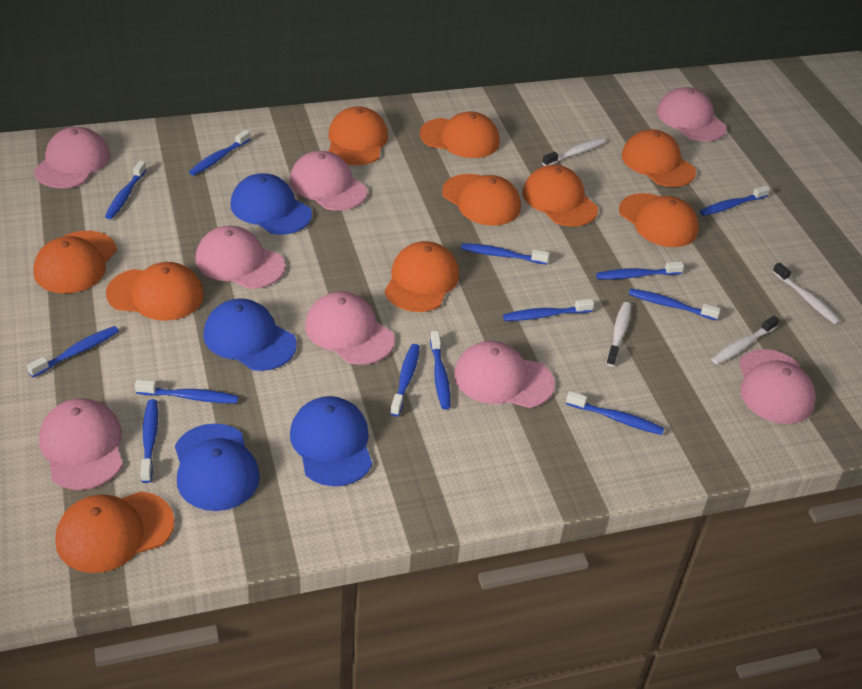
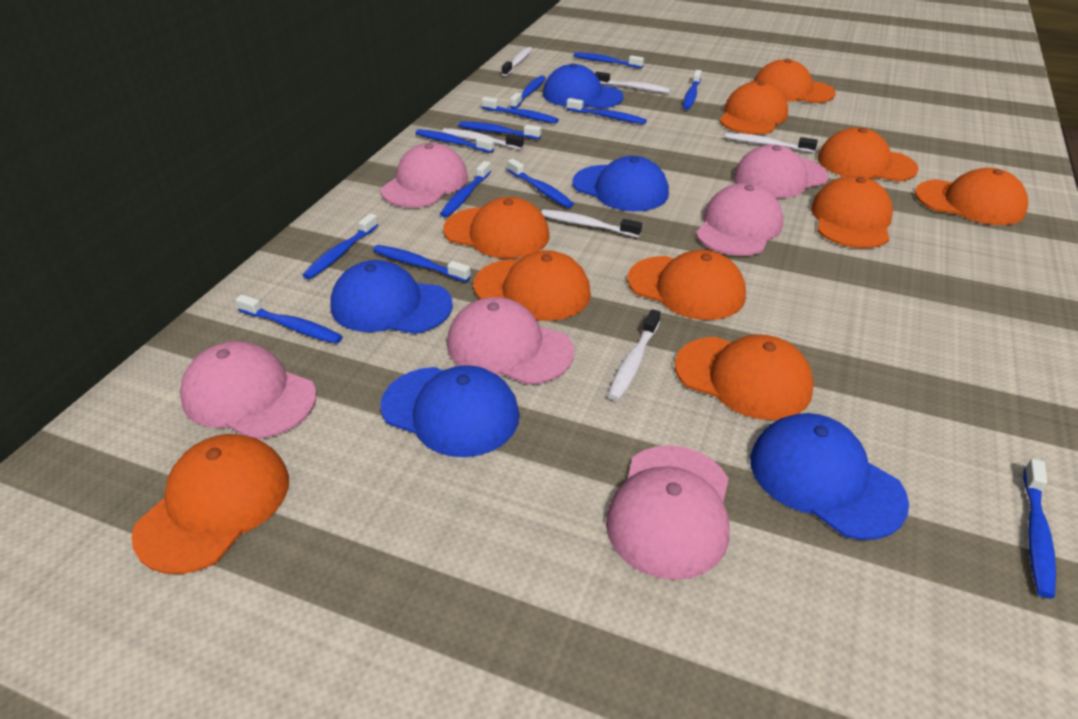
blue cap: 4 -> 5
pink cap: 8 -> 6
white toothbrush: 4 -> 6

